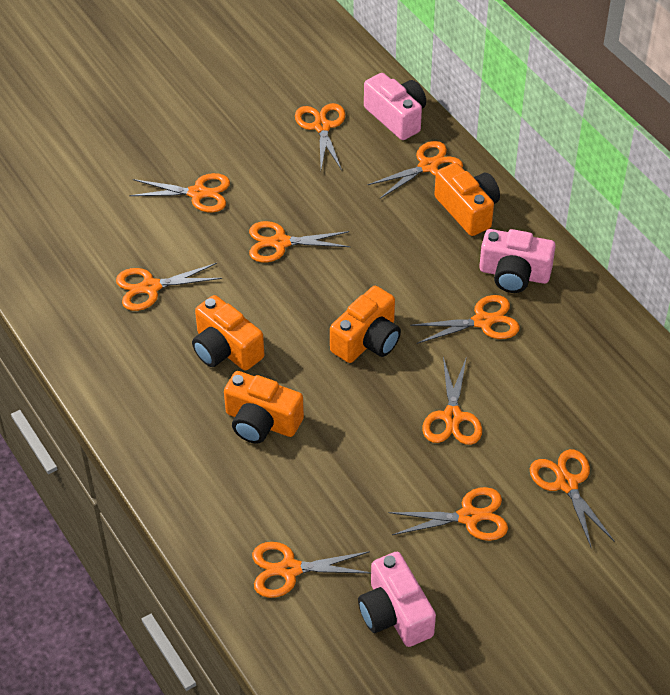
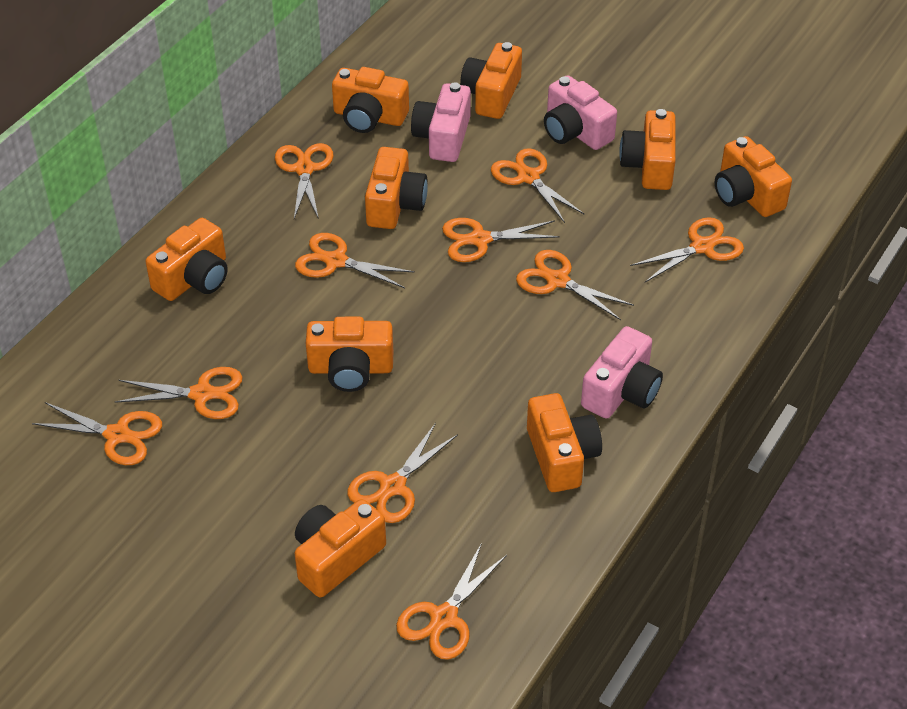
orange camera: 4 -> 9

